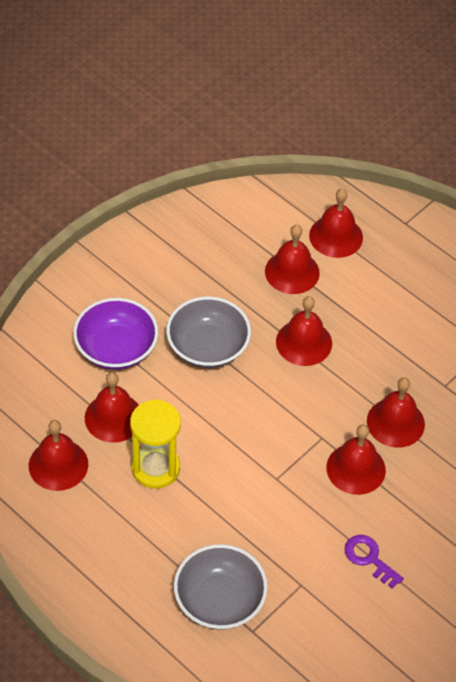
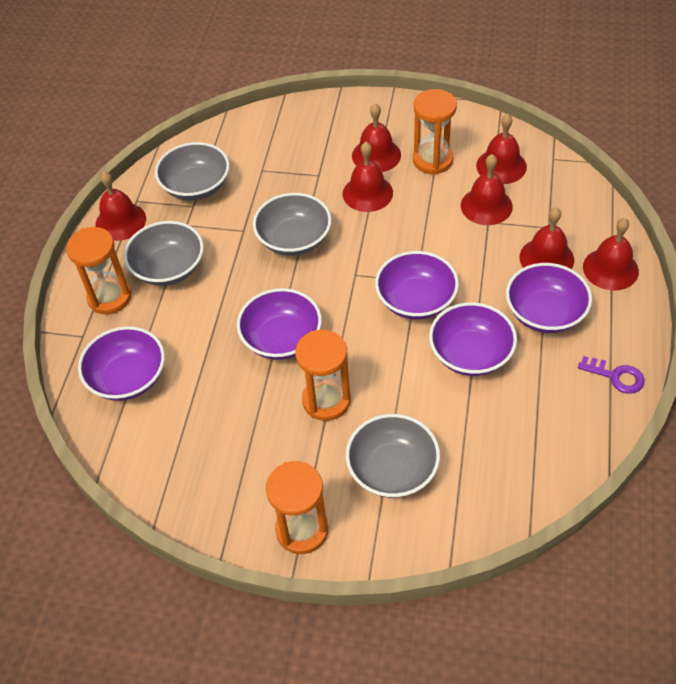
grey bowl: 2 -> 4
orange hourglass: 0 -> 4
purple bowl: 1 -> 5
yellow hourglass: 1 -> 0

